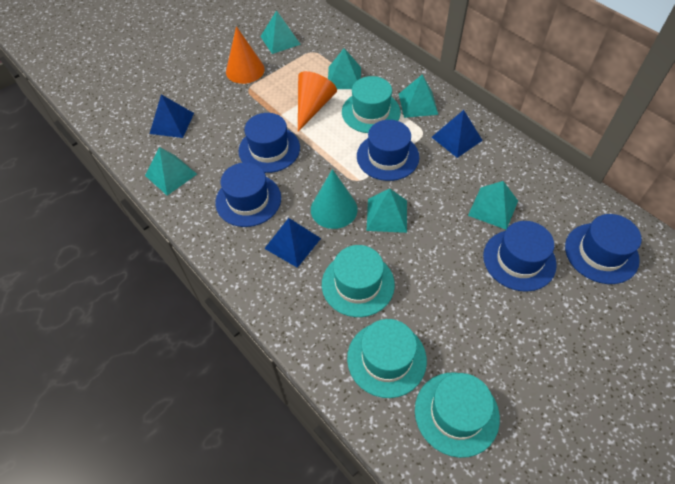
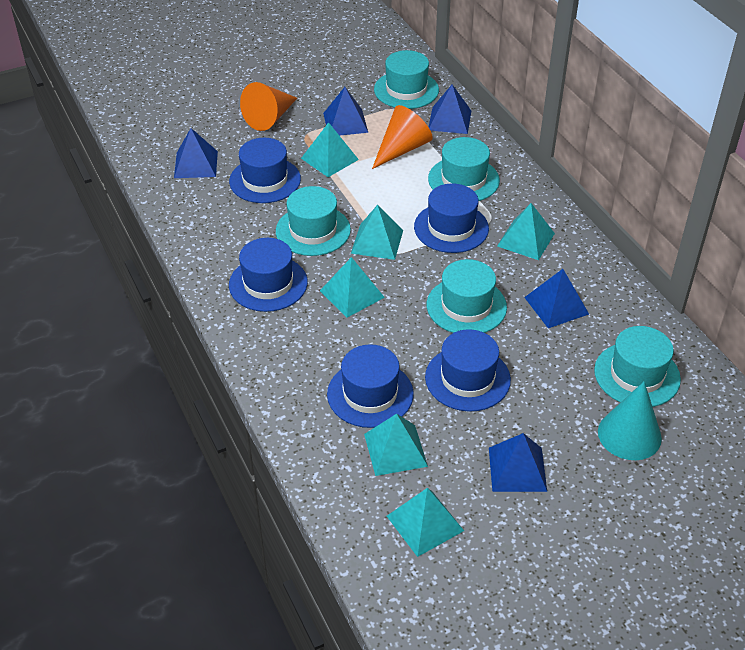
blue pyramid: 3 -> 5
turquoise hat: 4 -> 5

